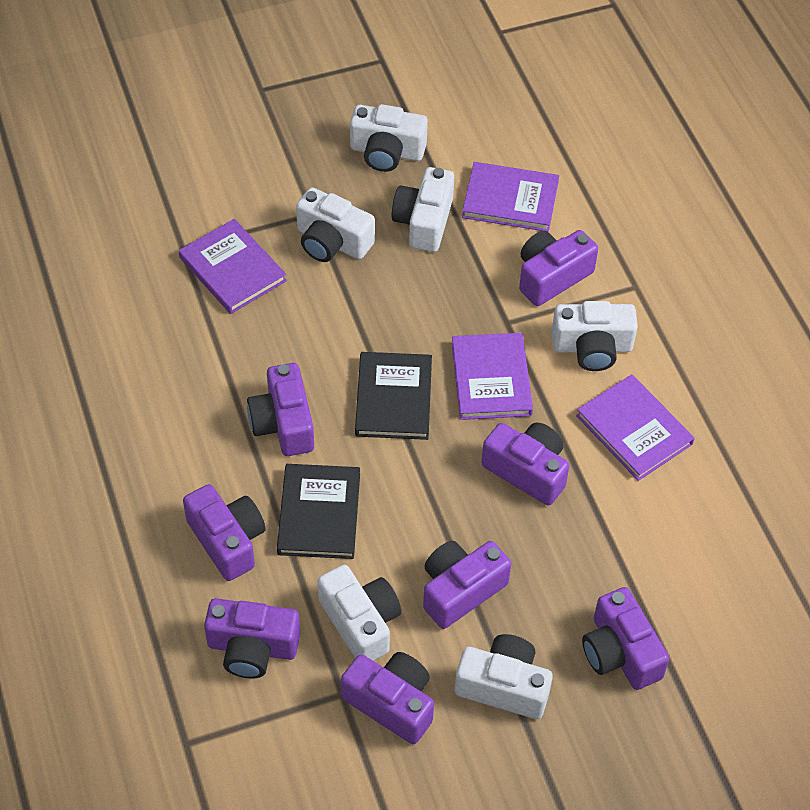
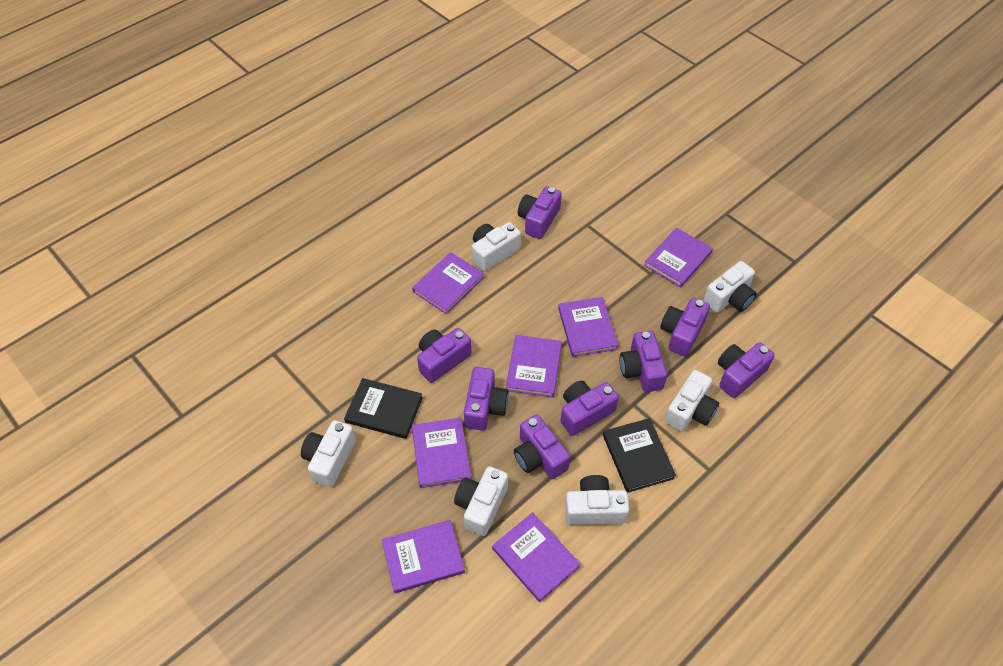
purple book: 4 -> 7

